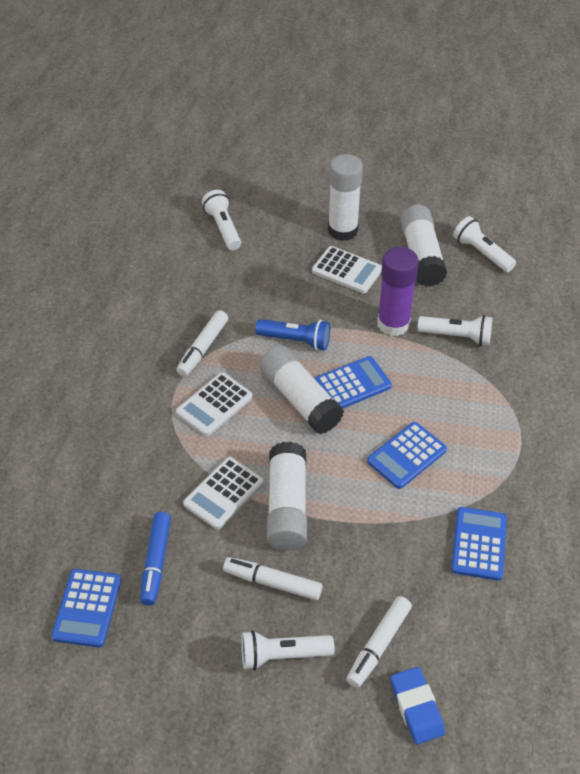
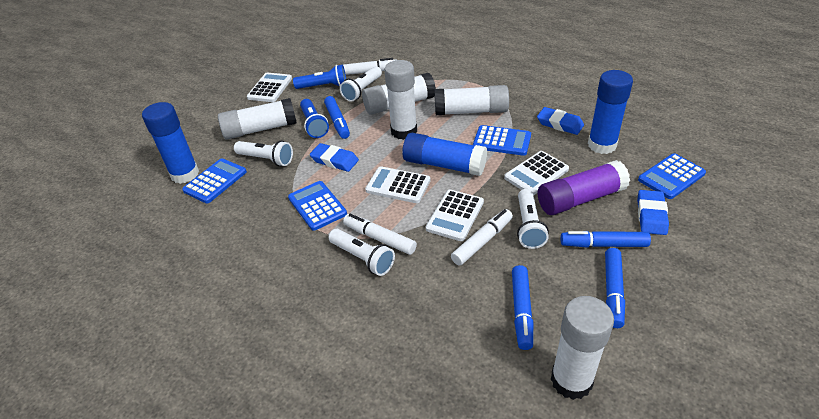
blue eraser: 1 -> 3
blue flashlight: 1 -> 2
blue glue stick: 0 -> 3
blue marker: 1 -> 4
white calculator: 3 -> 4
white glue stick: 4 -> 5

